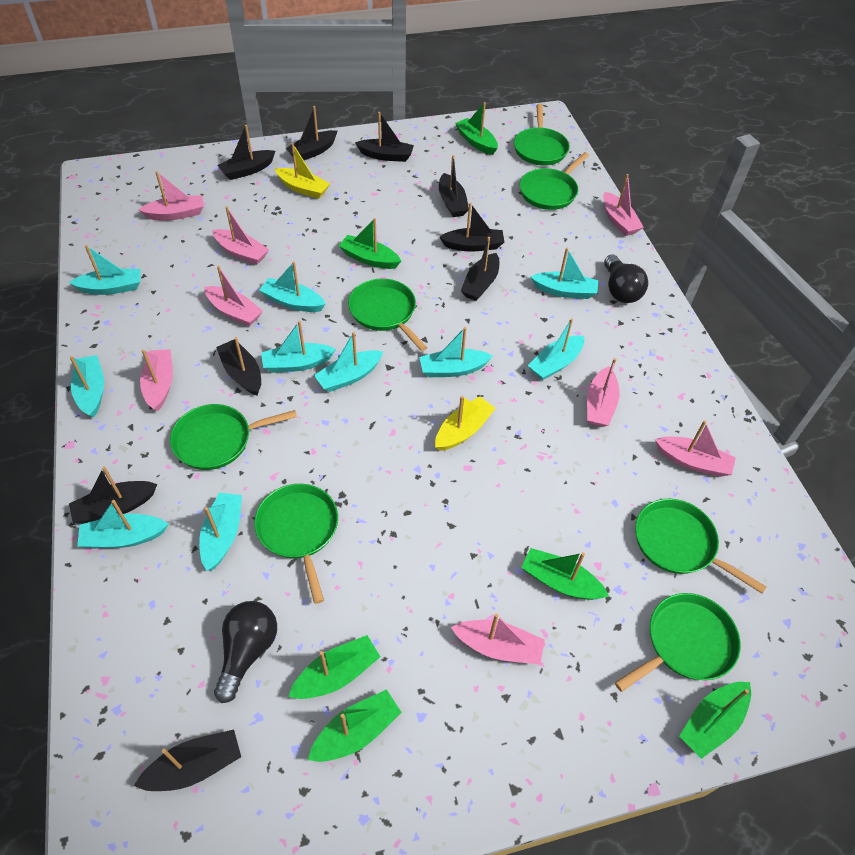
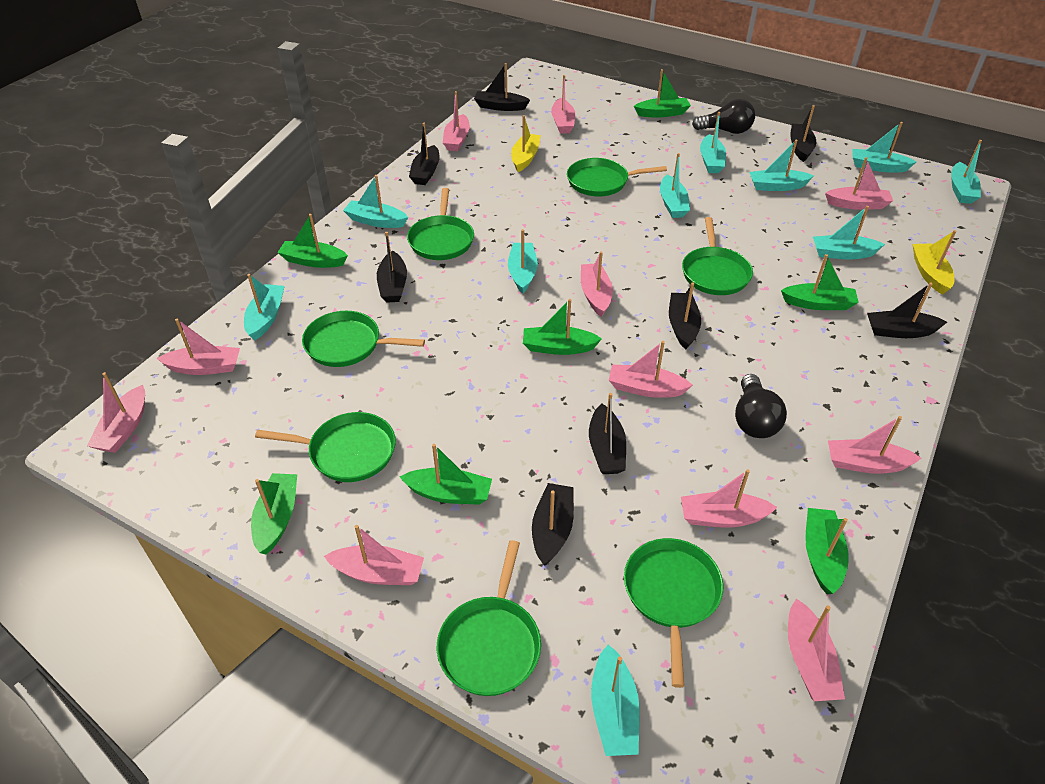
black boat: 9 -> 8
green boat: 6 -> 7
pink boat: 8 -> 11

